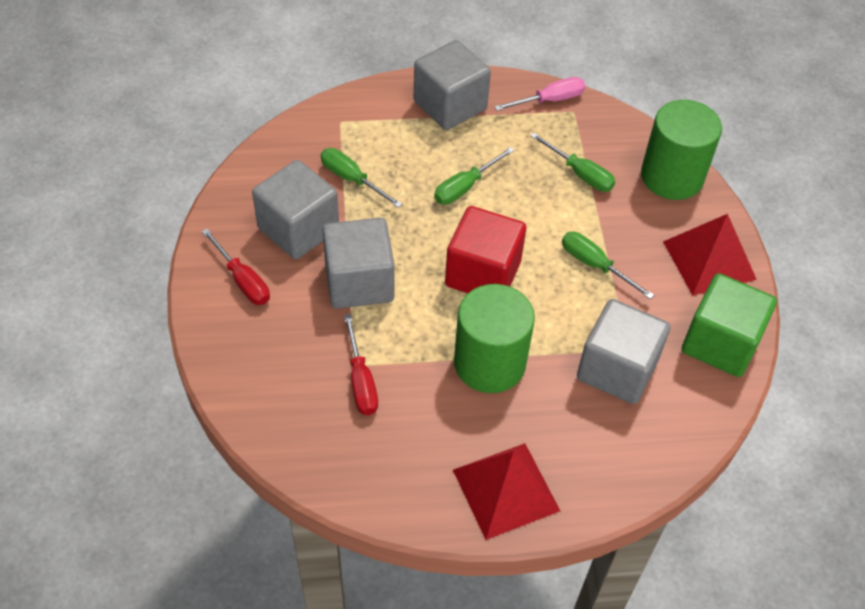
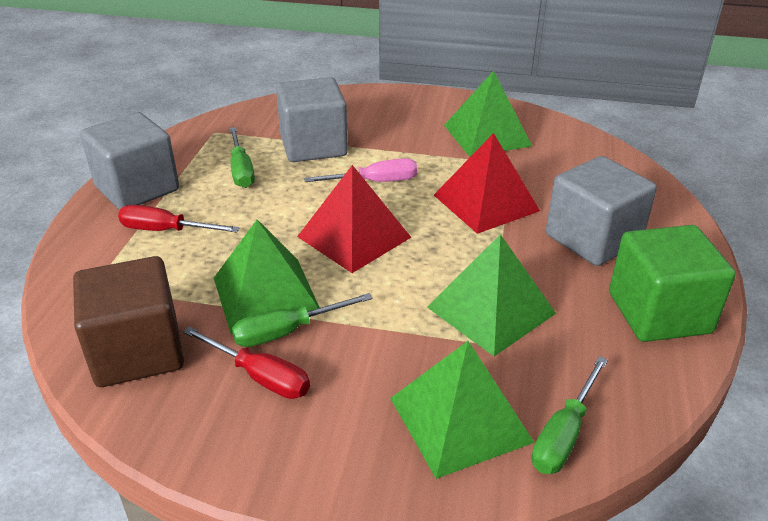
brown cube: 0 -> 1
green cylinder: 2 -> 0
green pyramid: 0 -> 4
green screwdriver: 4 -> 3
grey cube: 4 -> 3
red cube: 1 -> 0

